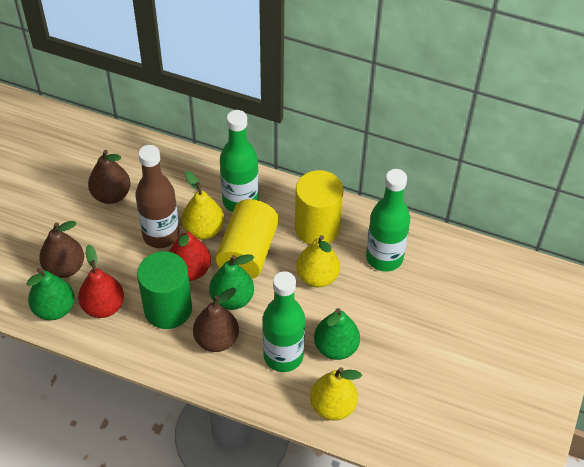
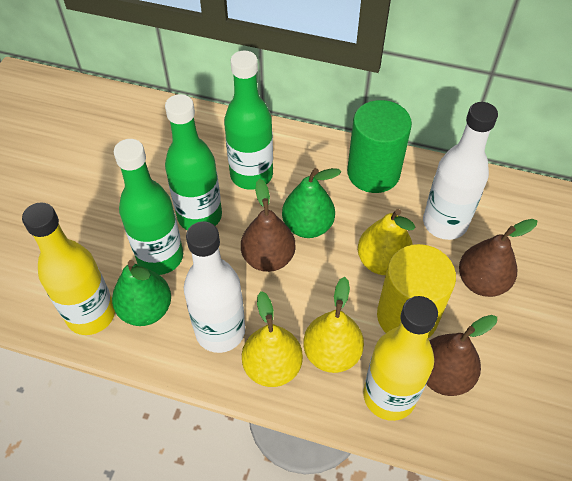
brown bottle: 1 -> 0
green pear: 3 -> 2
red pear: 2 -> 0
white bottle: 0 -> 2
yellow bottle: 0 -> 2
yellow cylinder: 2 -> 1

